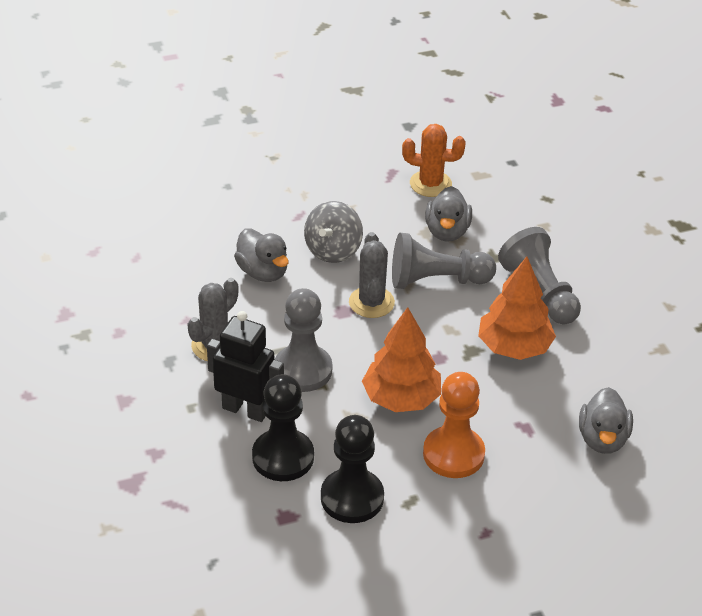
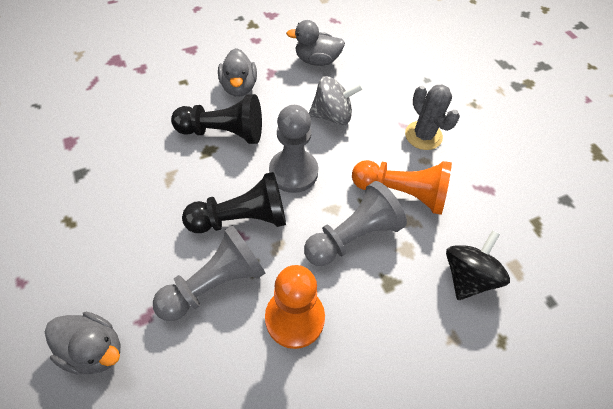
black robot: 1 -> 0
black spinning top: 0 -> 1
grey cactus: 2 -> 1
orange cactus: 1 -> 0
orange pawn: 1 -> 2
orange tree: 2 -> 0

